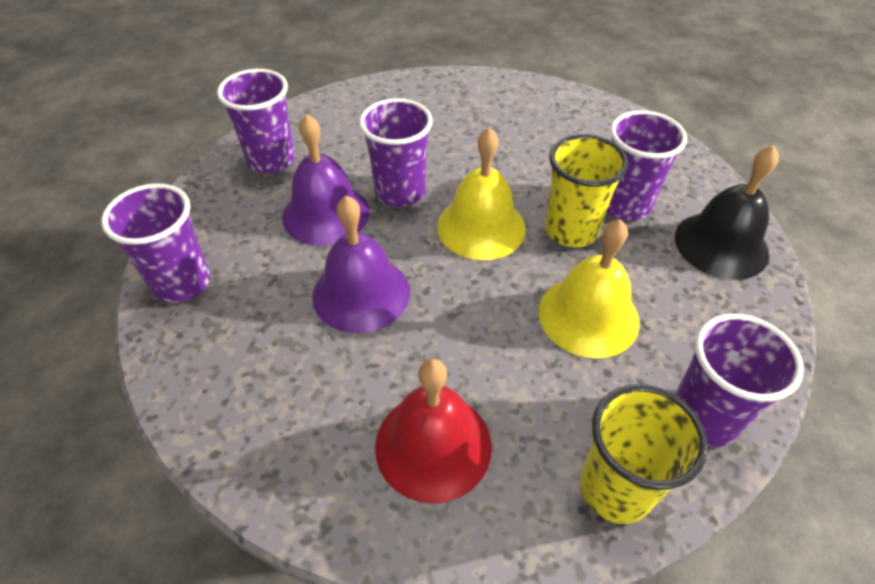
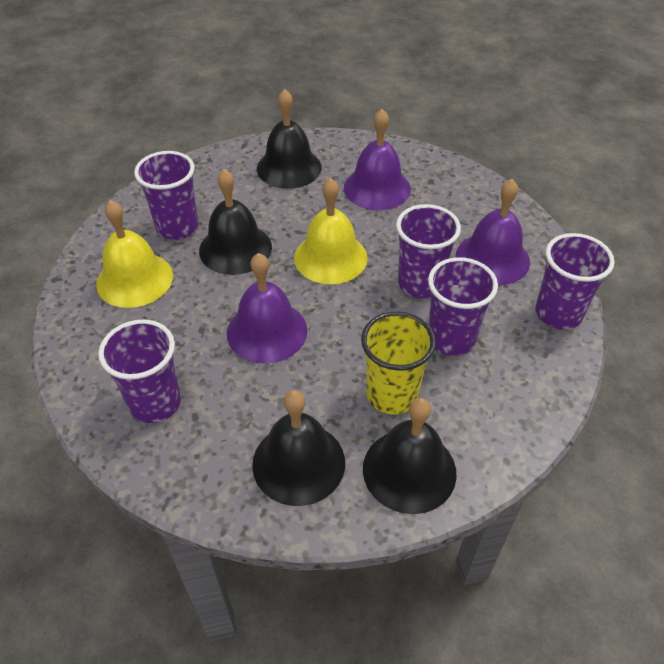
black bell: 1 -> 4
purple bell: 2 -> 3
red bell: 1 -> 0
yellow cup: 2 -> 1

